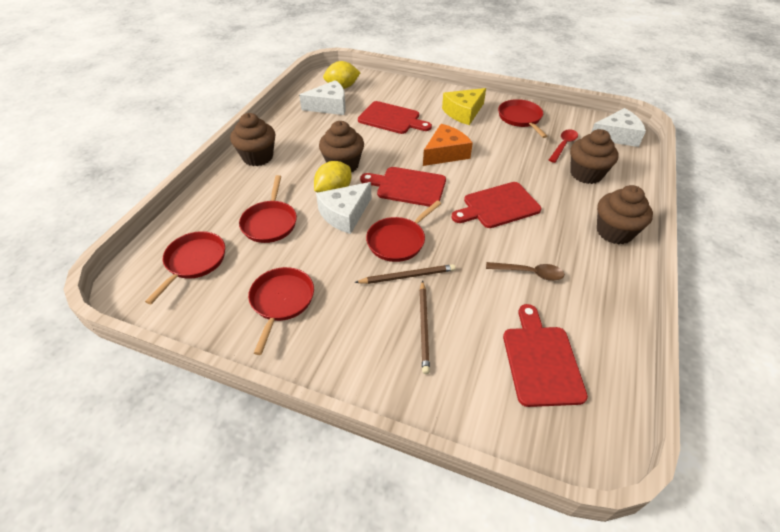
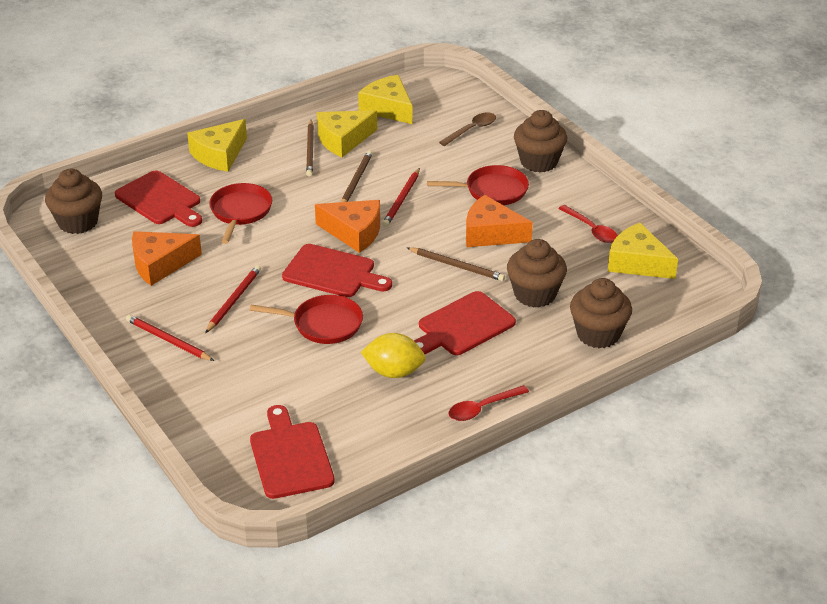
brown pencil: 2 -> 3
orange cheese: 1 -> 3
red pan: 5 -> 3
red pencil: 0 -> 3
red spoon: 1 -> 2
white cheese: 3 -> 0
yellow cheese: 1 -> 4
yellow lemon: 2 -> 1

